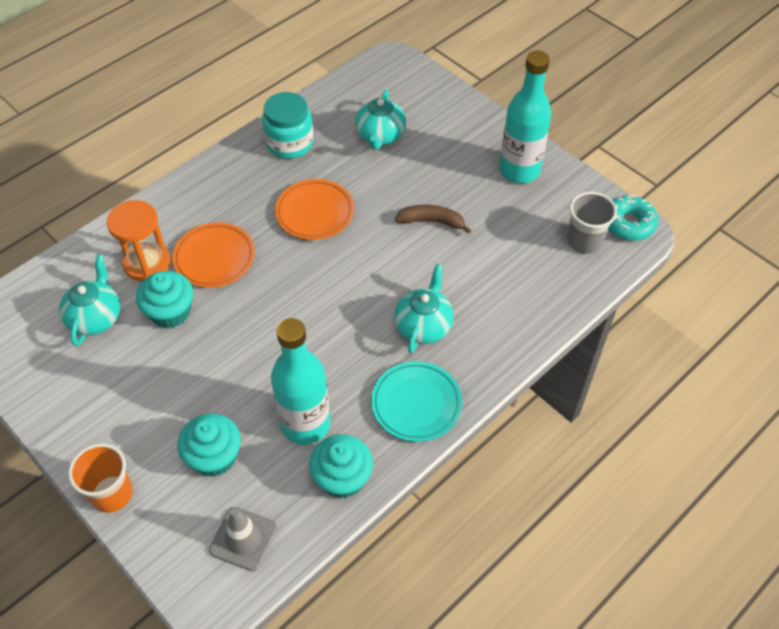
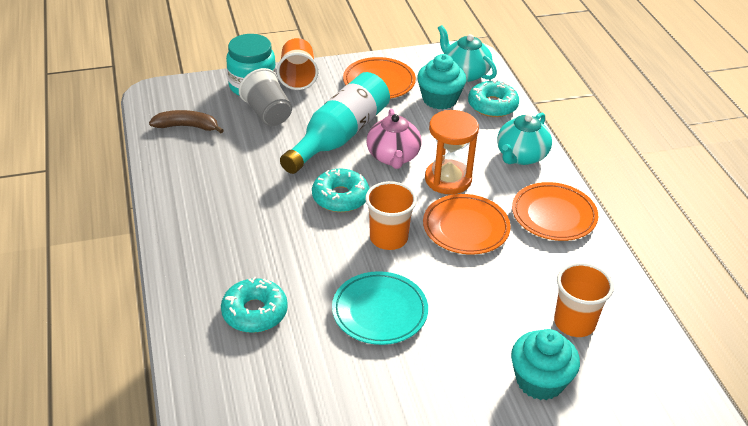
grey traffic cone: 1 -> 0
orange cup: 1 -> 3
orange plate: 2 -> 3
pink teapot: 0 -> 1
turquoise bottle: 2 -> 1
turquoise cupcake: 3 -> 2
turquoise donut: 1 -> 3
turquoise teapot: 3 -> 2

